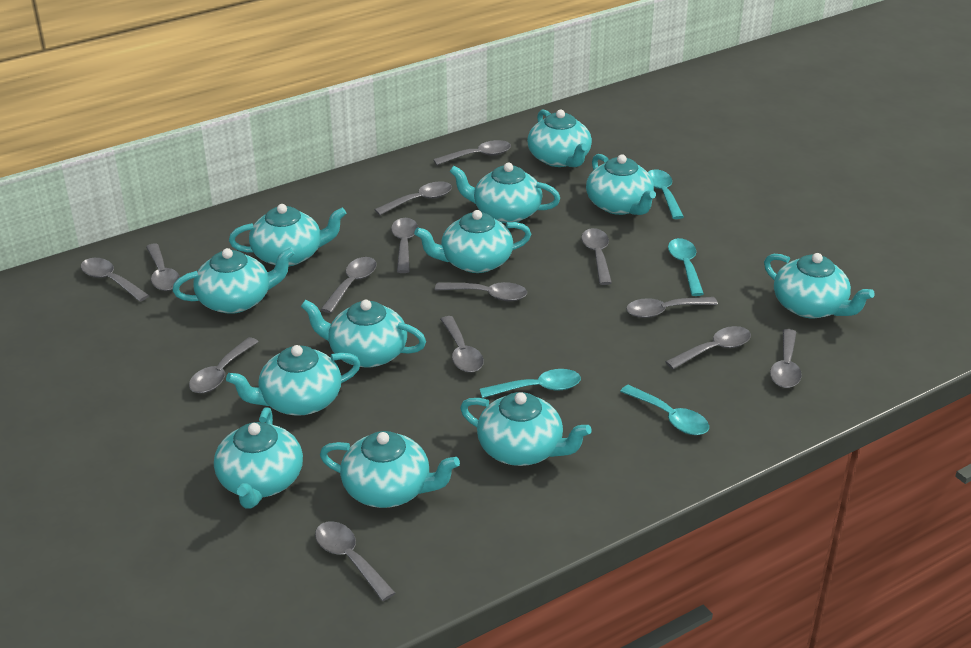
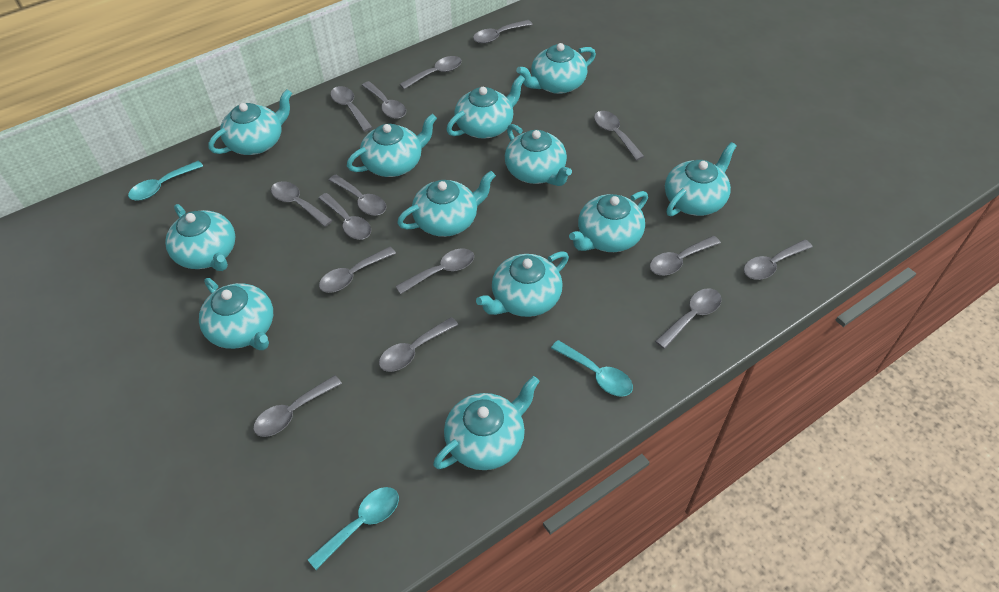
grey spoon: 14 -> 15
turquoise spoon: 4 -> 3

